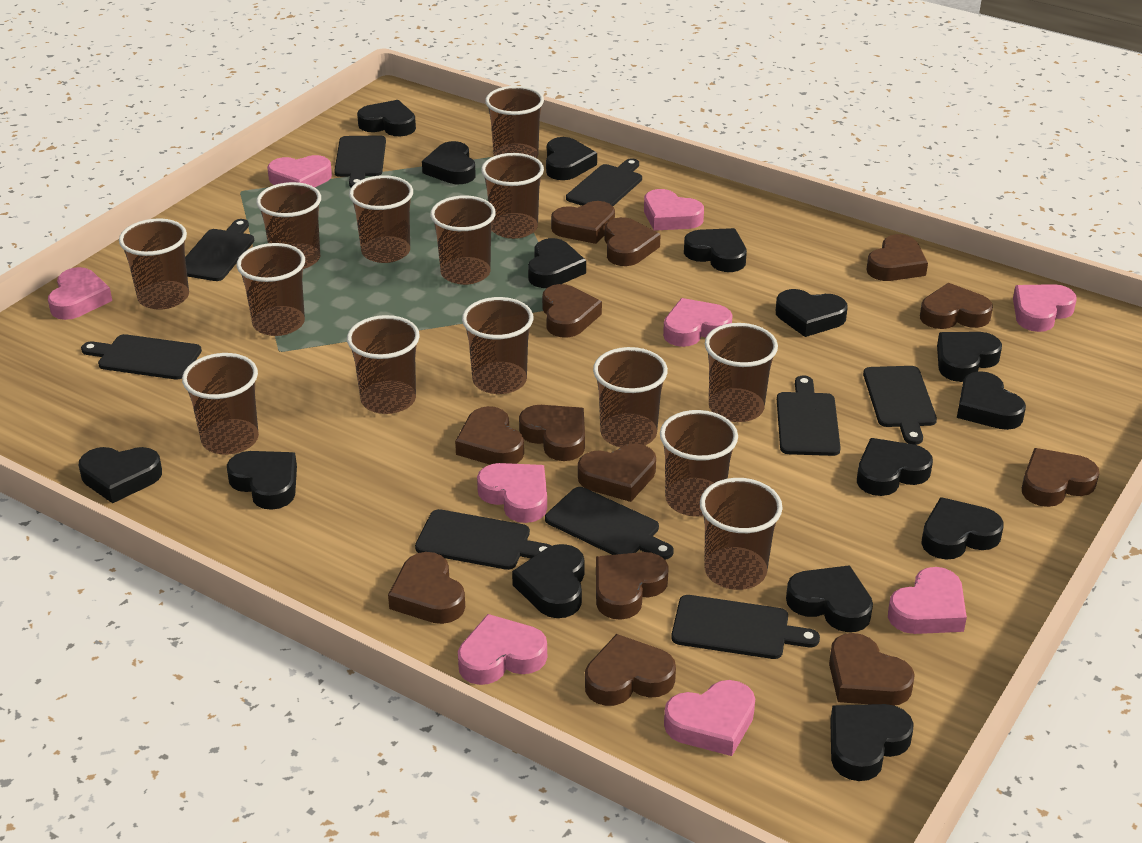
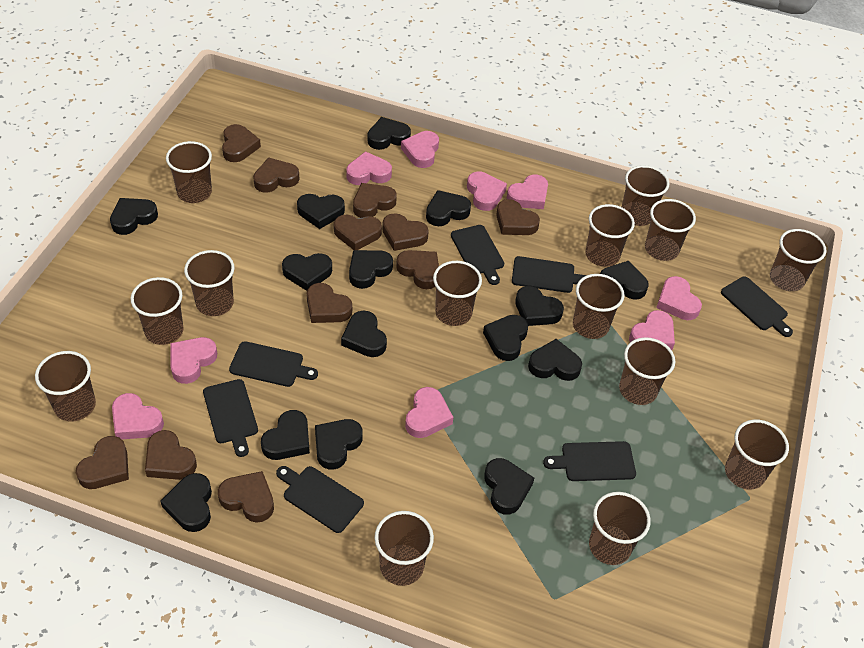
black cutting board: 9 -> 7
brown heart: 13 -> 11

